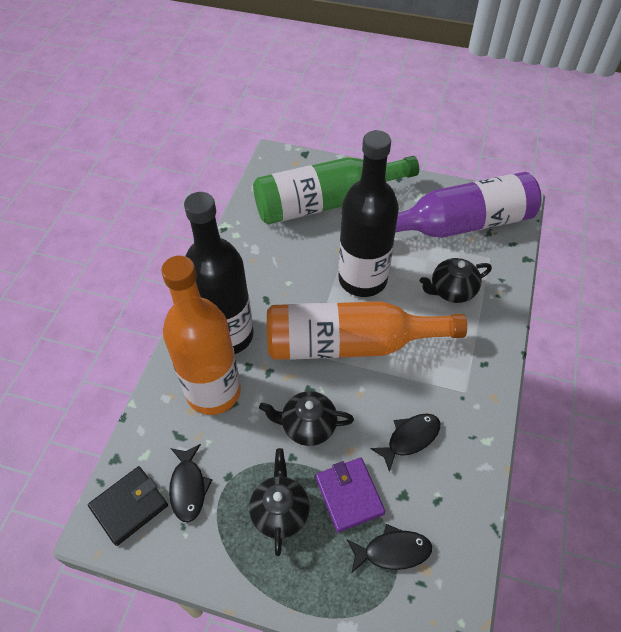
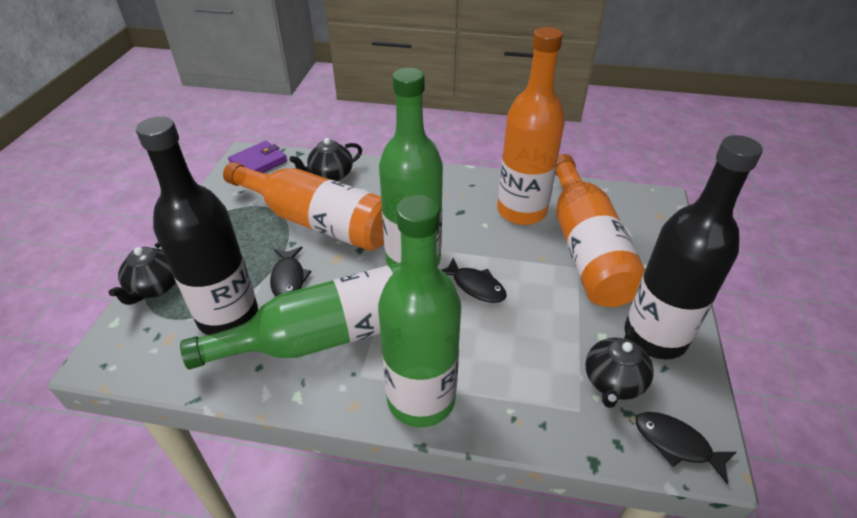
black wallet: 1 -> 0
green bottle: 1 -> 3
orange bottle: 2 -> 3
purple bottle: 1 -> 0

